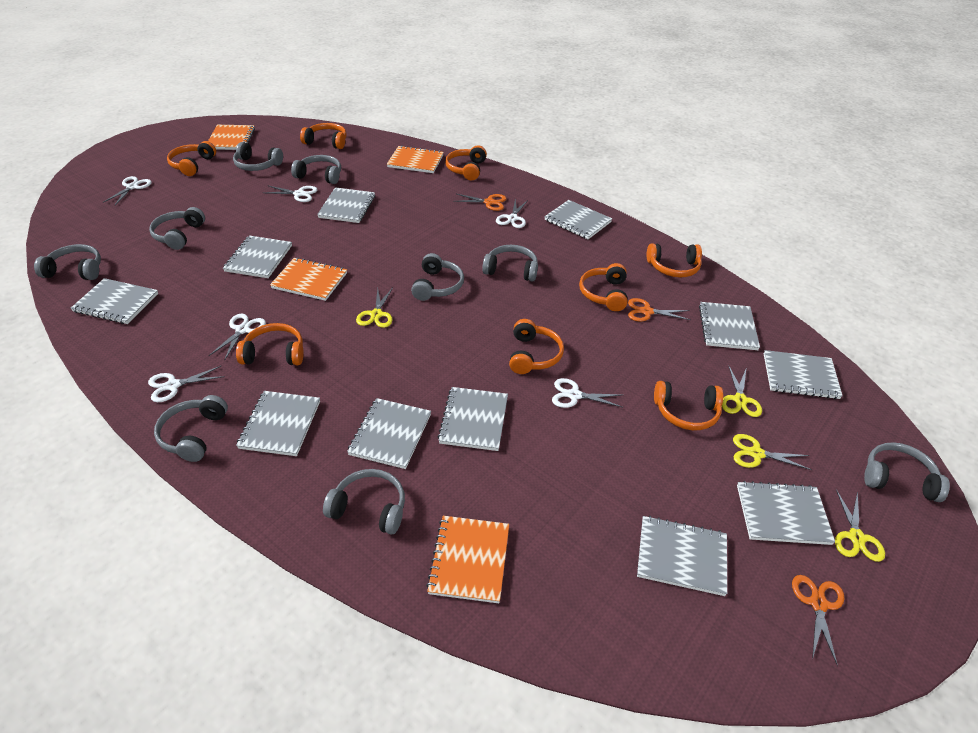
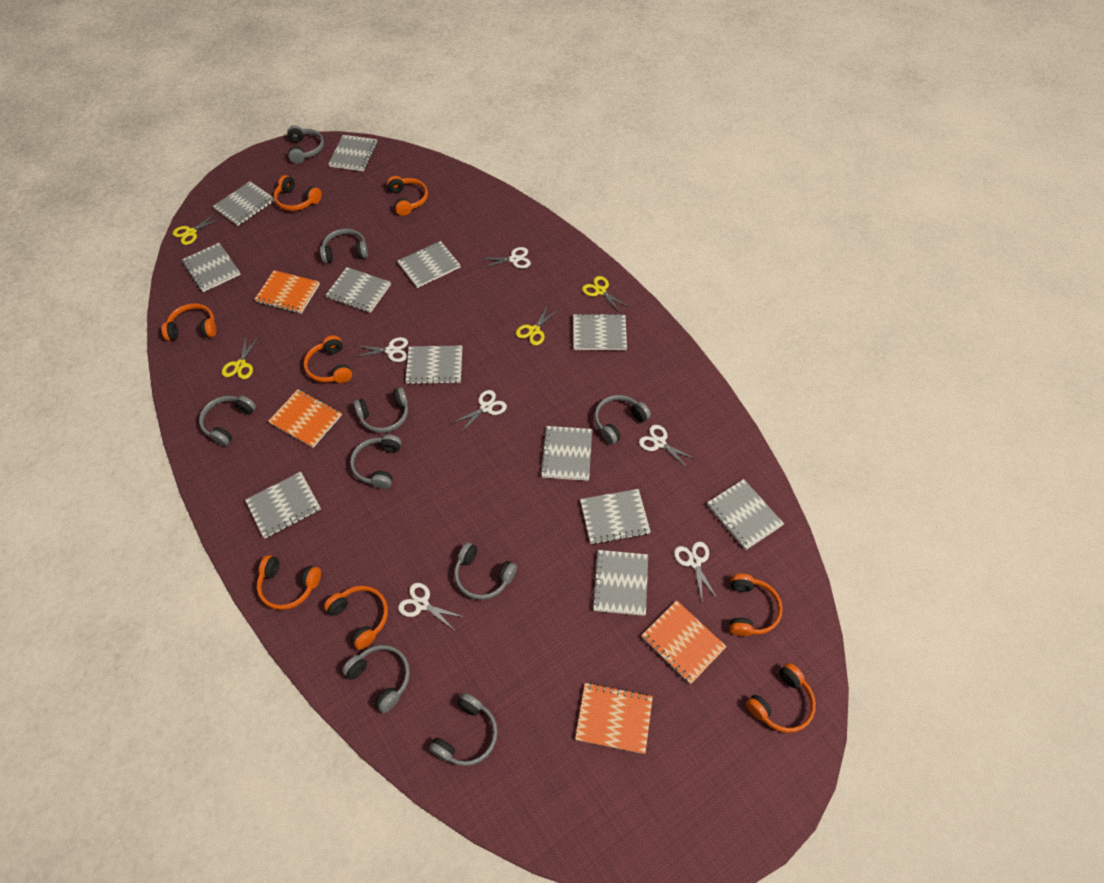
grey notebook: 11 -> 12
orange scissors: 3 -> 0

